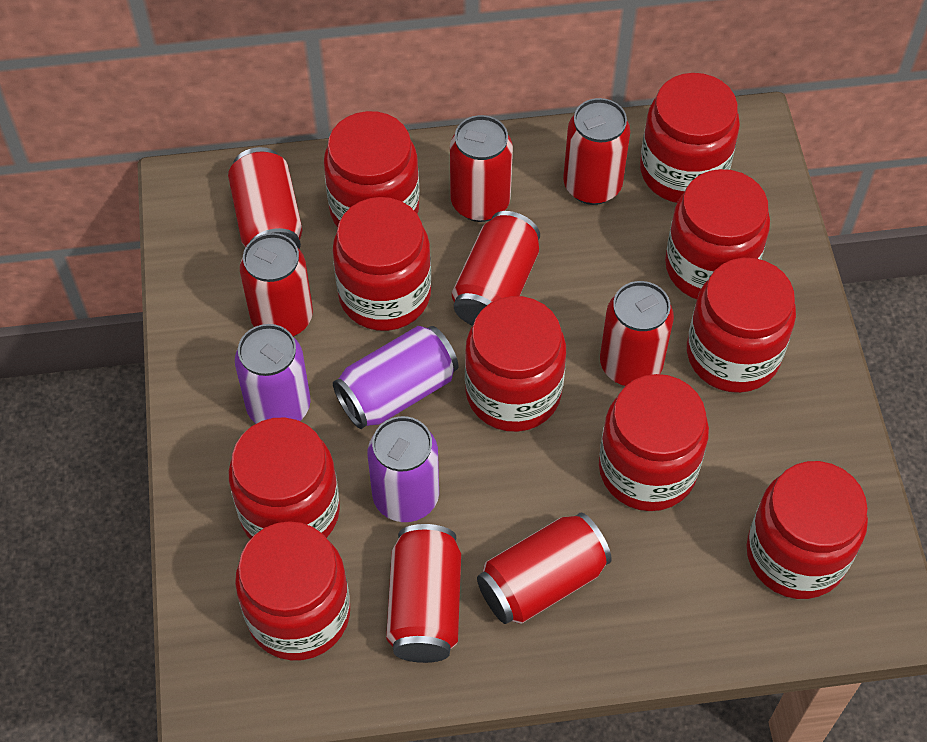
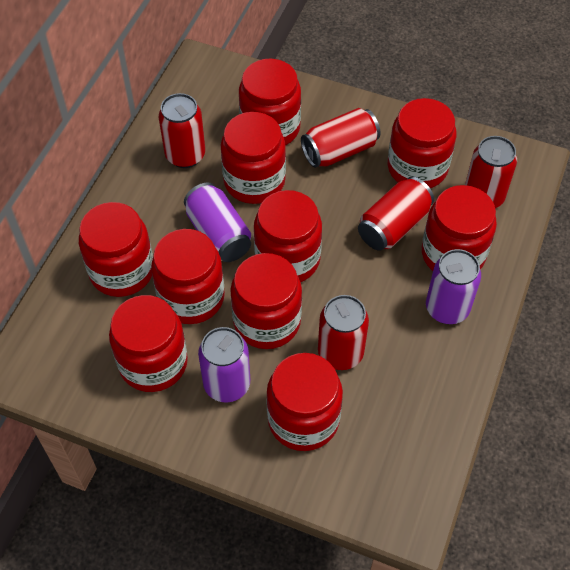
red can: 8 -> 5

